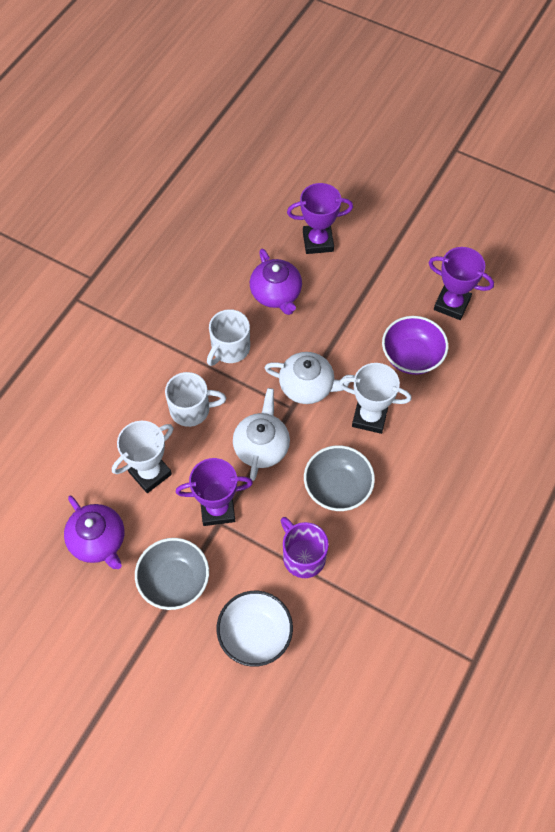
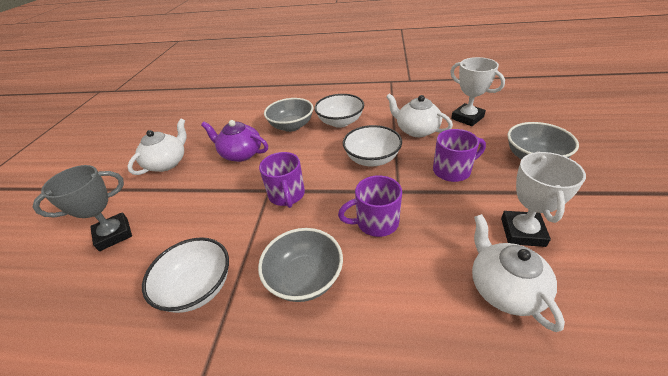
grey bowl: 2 -> 3
grey trophy: 0 -> 1
purple bowl: 1 -> 0
purple mug: 1 -> 3
purple teapot: 2 -> 1
purple trophy: 3 -> 0
white bowl: 1 -> 3
white mug: 2 -> 0
white teapot: 2 -> 3

